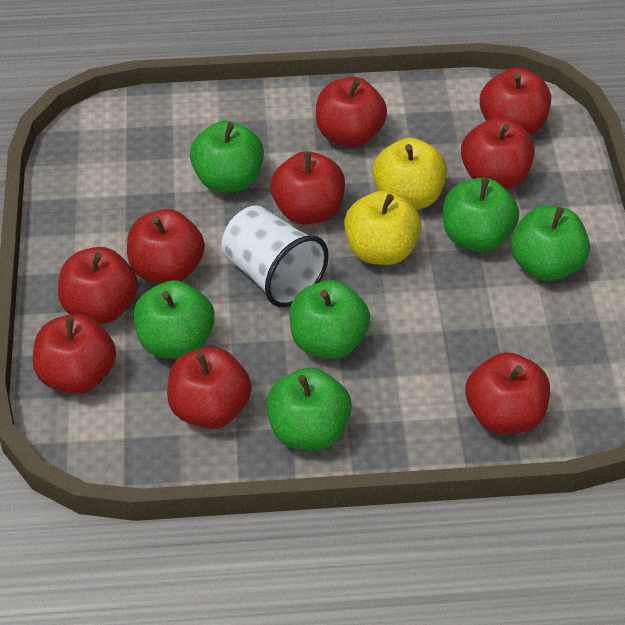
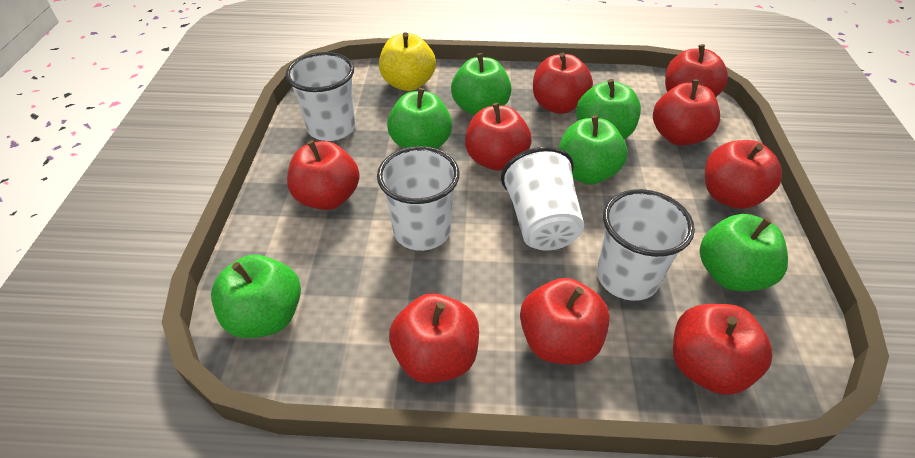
white cup: 1 -> 4
yellow apple: 2 -> 1

